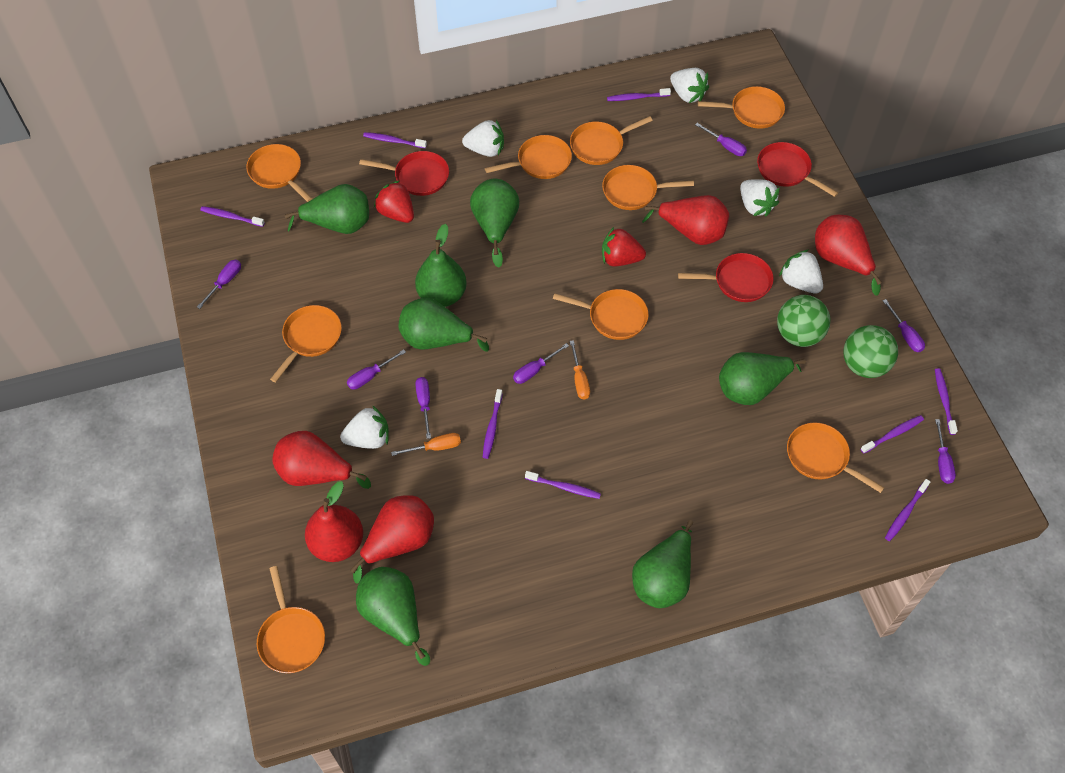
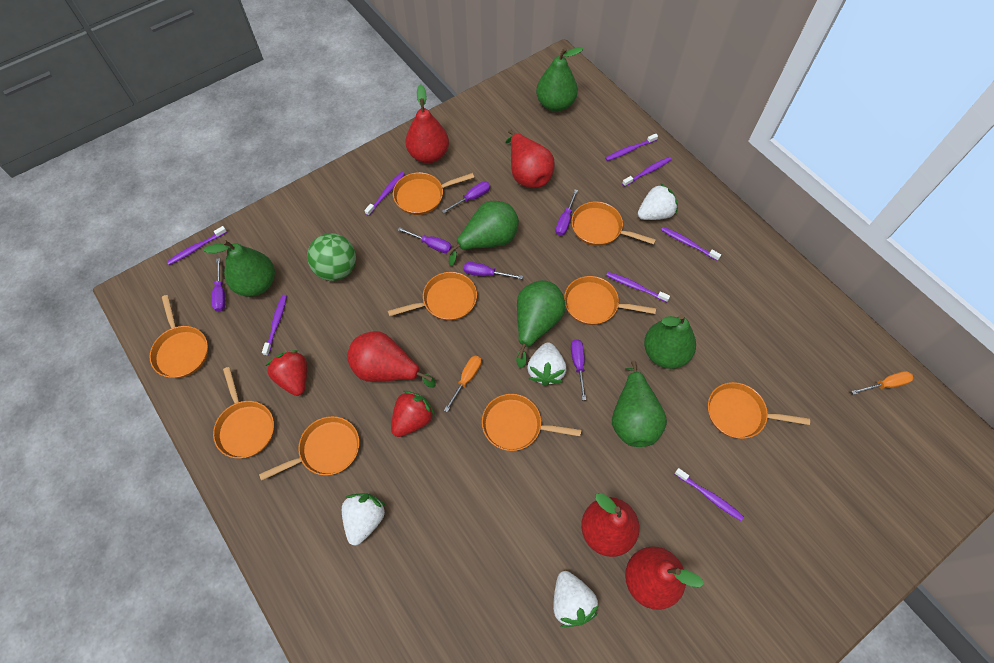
green ball: 2 -> 1
green pear: 7 -> 6
purple screwdriver: 7 -> 6
red pan: 3 -> 0
white strawberry: 5 -> 4

